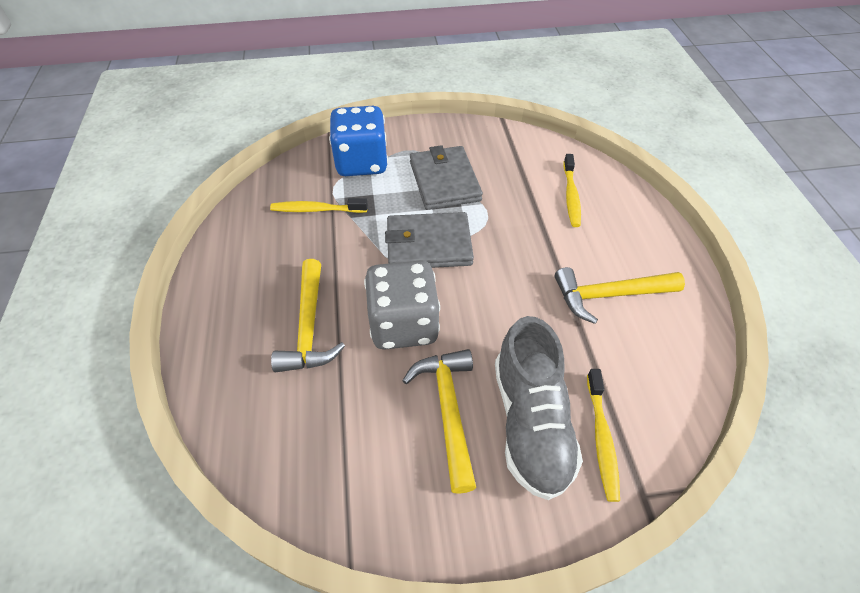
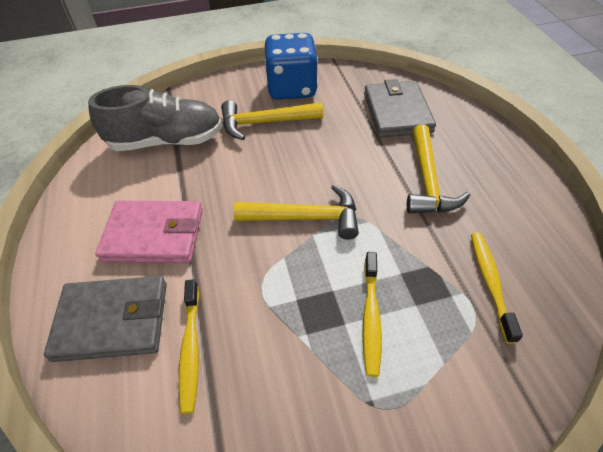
grey dice: 1 -> 0
pink wallet: 0 -> 1

